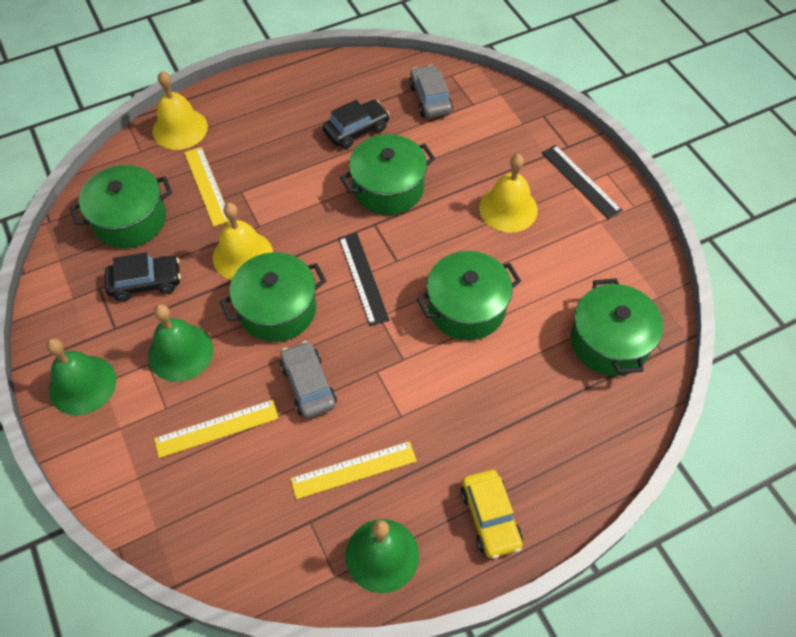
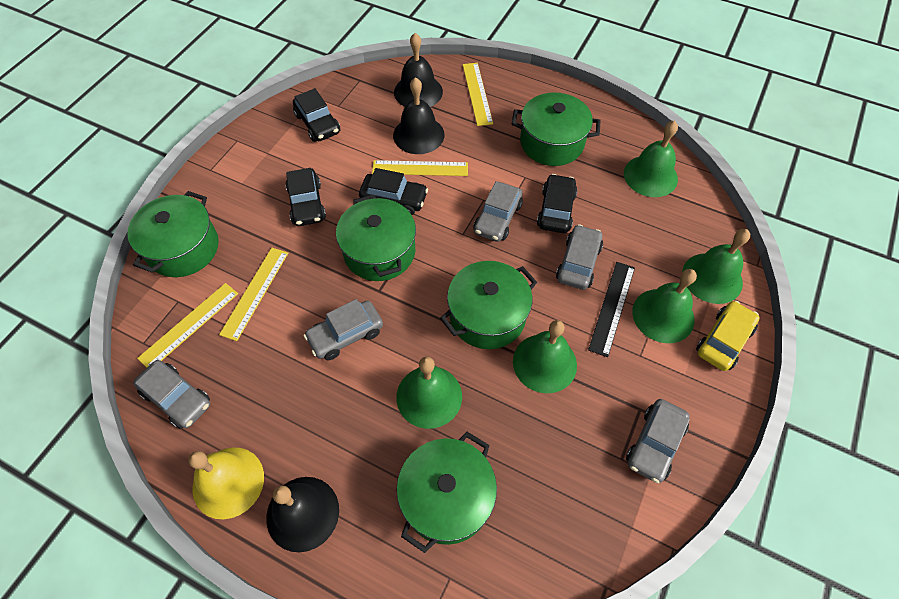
black bell: 0 -> 3
black car: 2 -> 4
black ruler: 2 -> 1
green bell: 3 -> 5
grey car: 2 -> 5
yellow bell: 3 -> 1
yellow ruler: 3 -> 4

